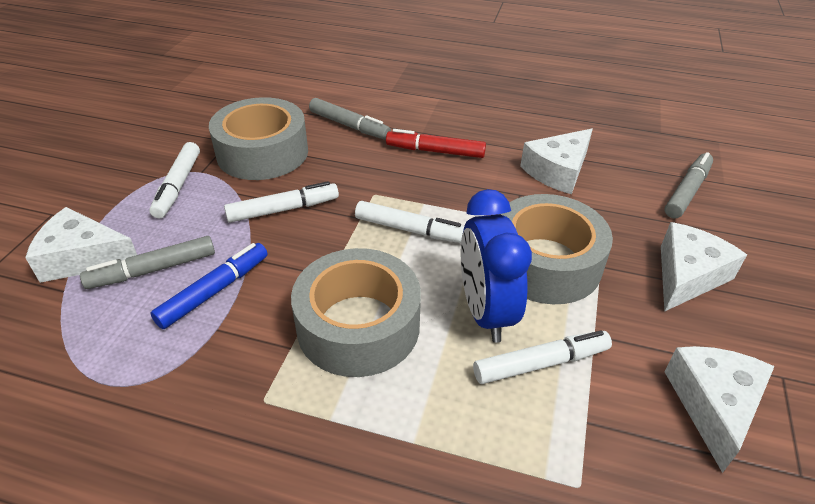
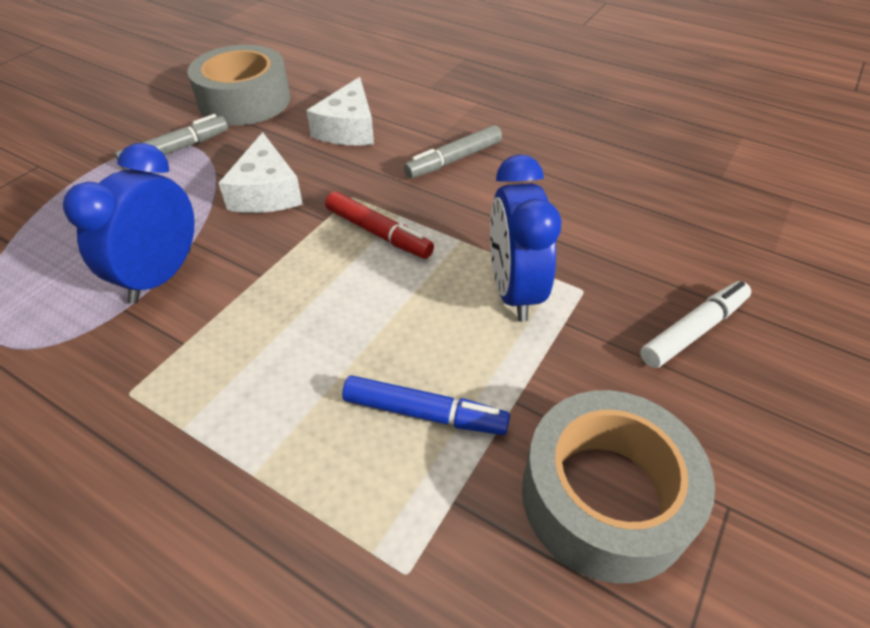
blue clock: 1 -> 2
grey marker: 3 -> 2
grey tape: 3 -> 2
white cheese: 4 -> 2
white marker: 4 -> 1

